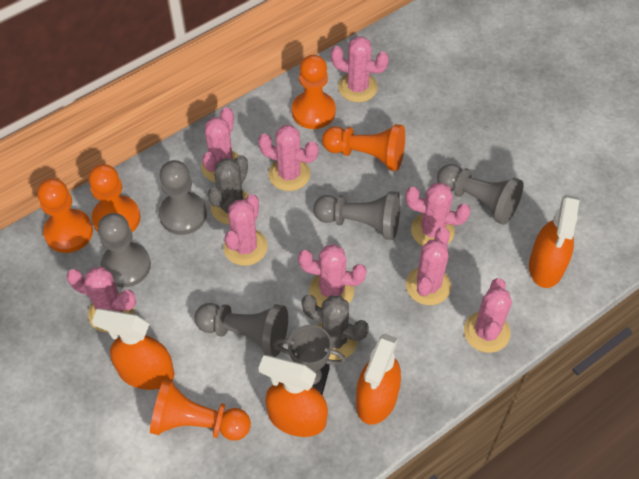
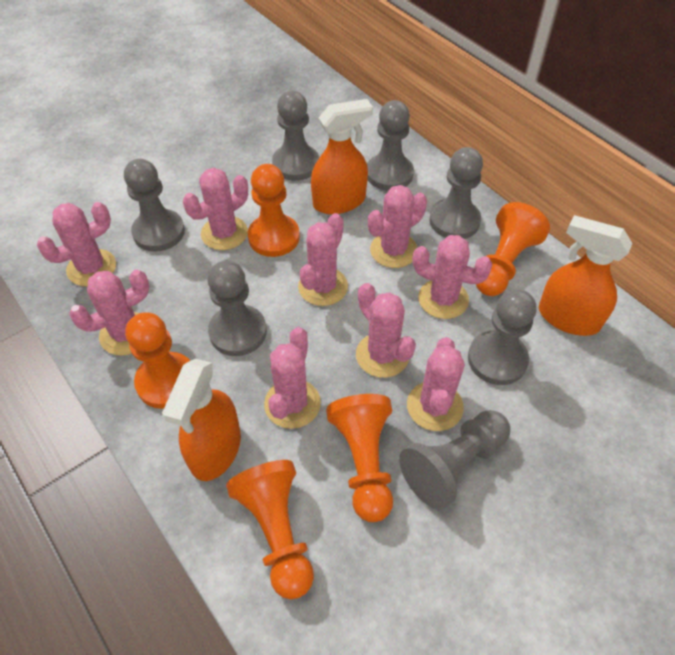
grey cactus: 2 -> 0
grey pawn: 5 -> 7
grey trophy: 1 -> 0
orange spray bottle: 4 -> 3

